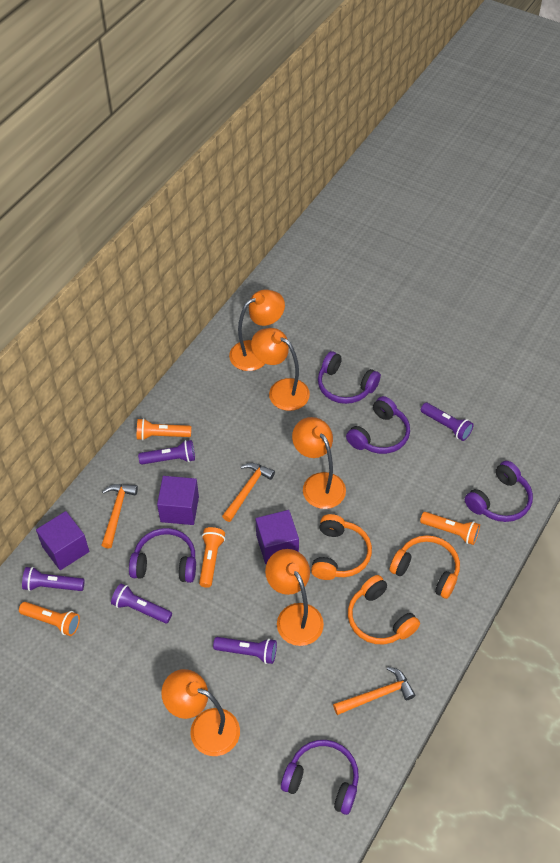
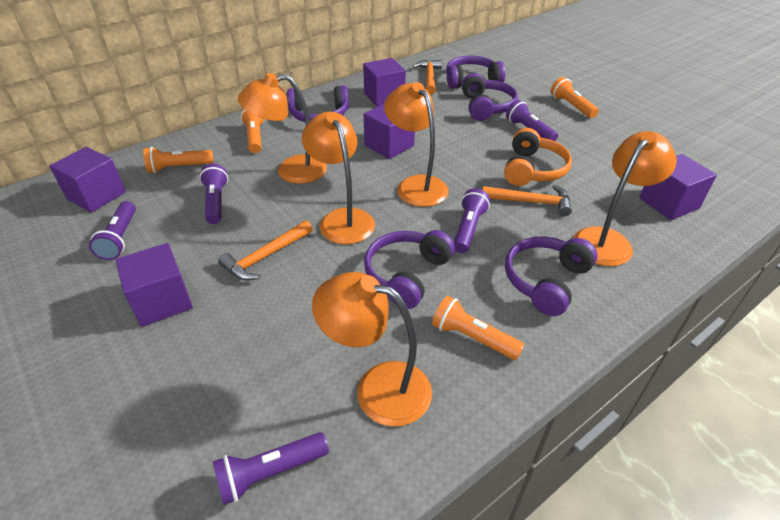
orange headphones: 3 -> 1
purple cube: 3 -> 5

